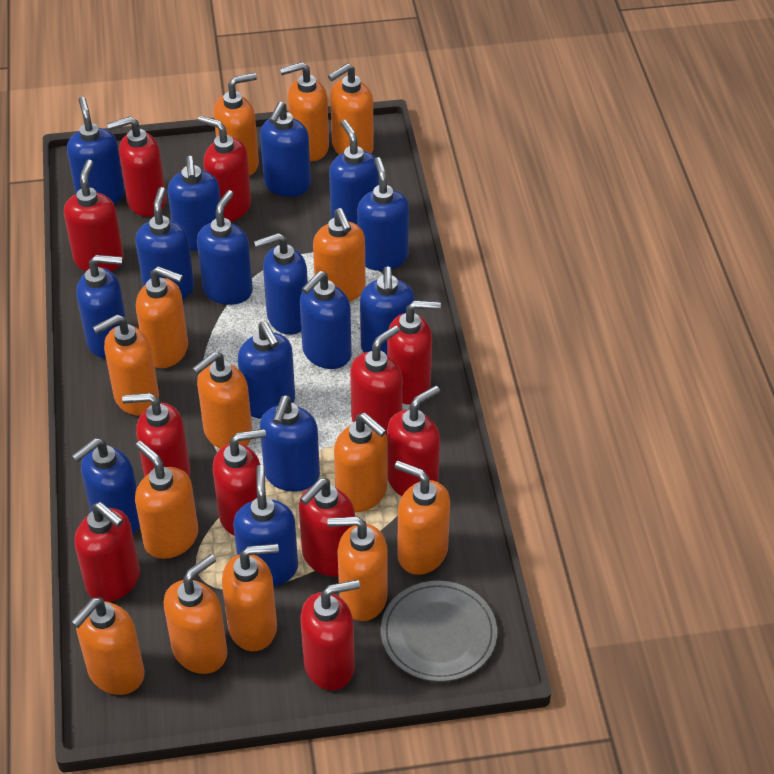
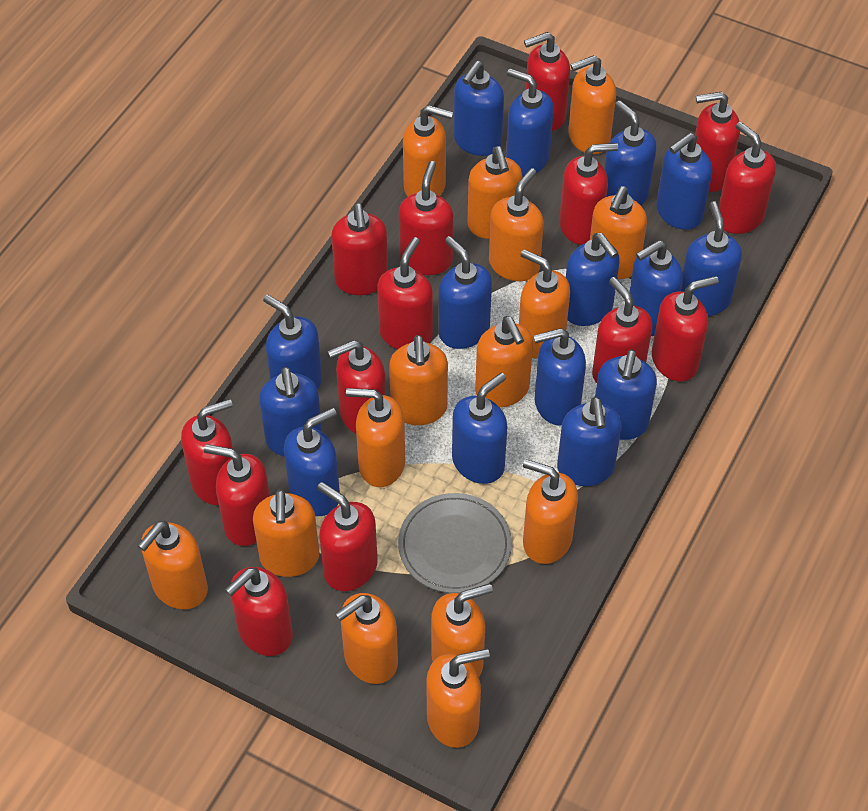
orange soap dispenser: 14 -> 15
red soap dispenser: 11 -> 14

